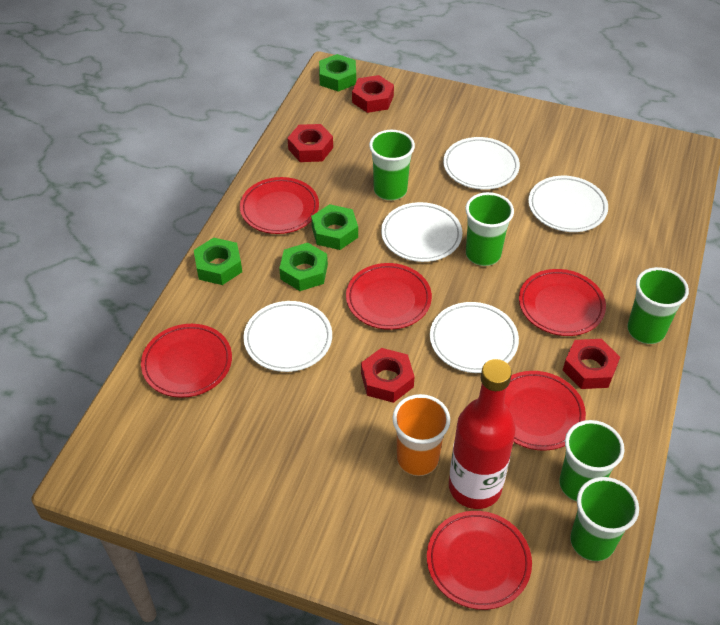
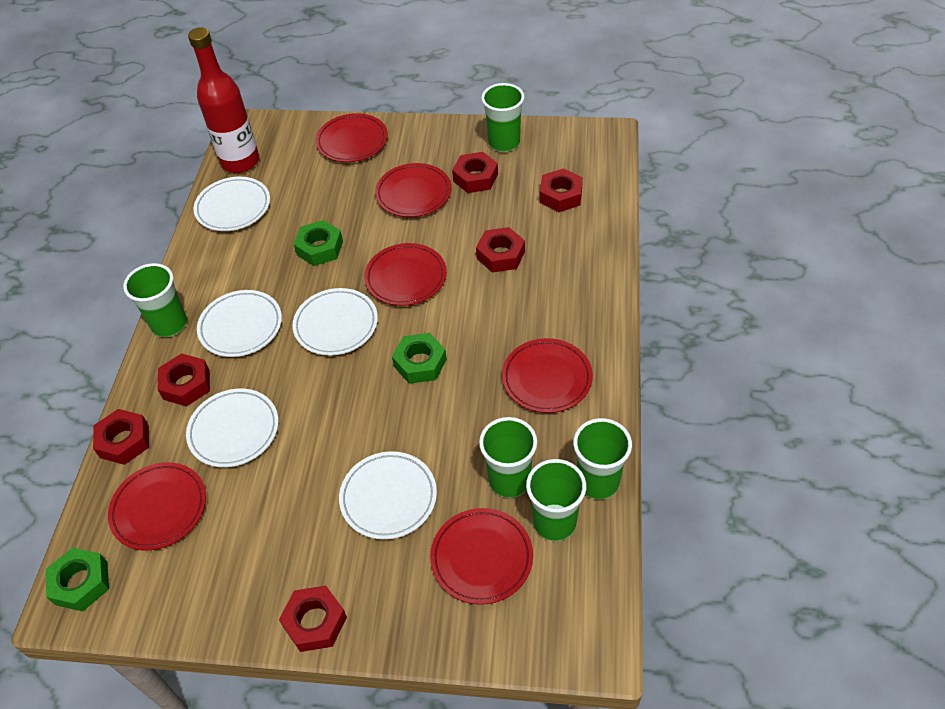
green nut: 4 -> 3
orange cup: 1 -> 0
red nut: 4 -> 6

